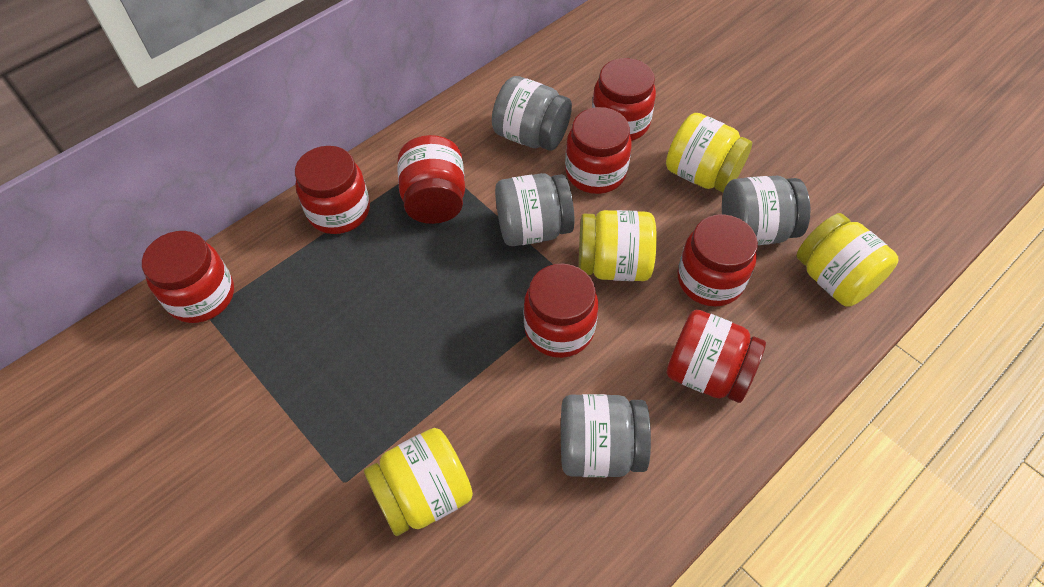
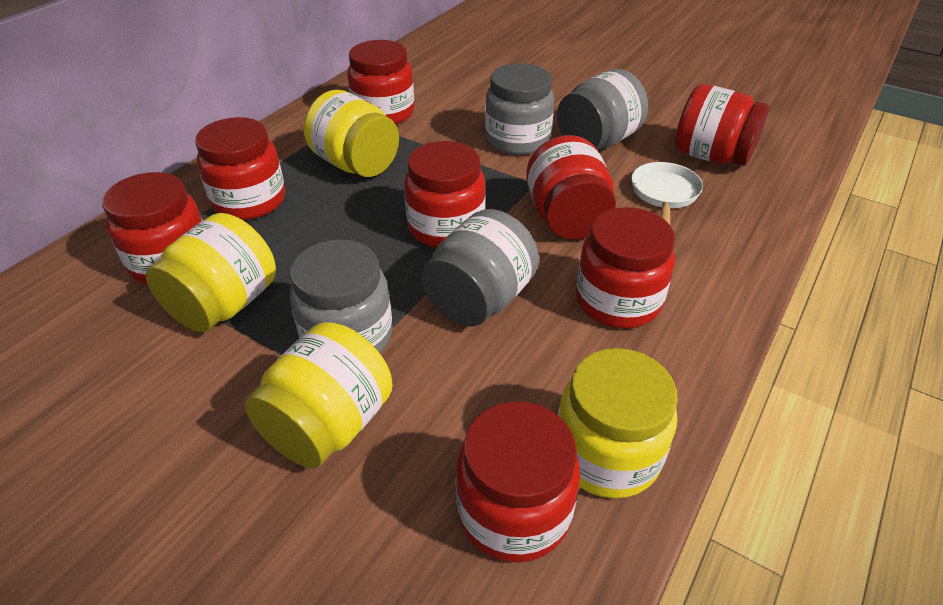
white pan: 0 -> 1

